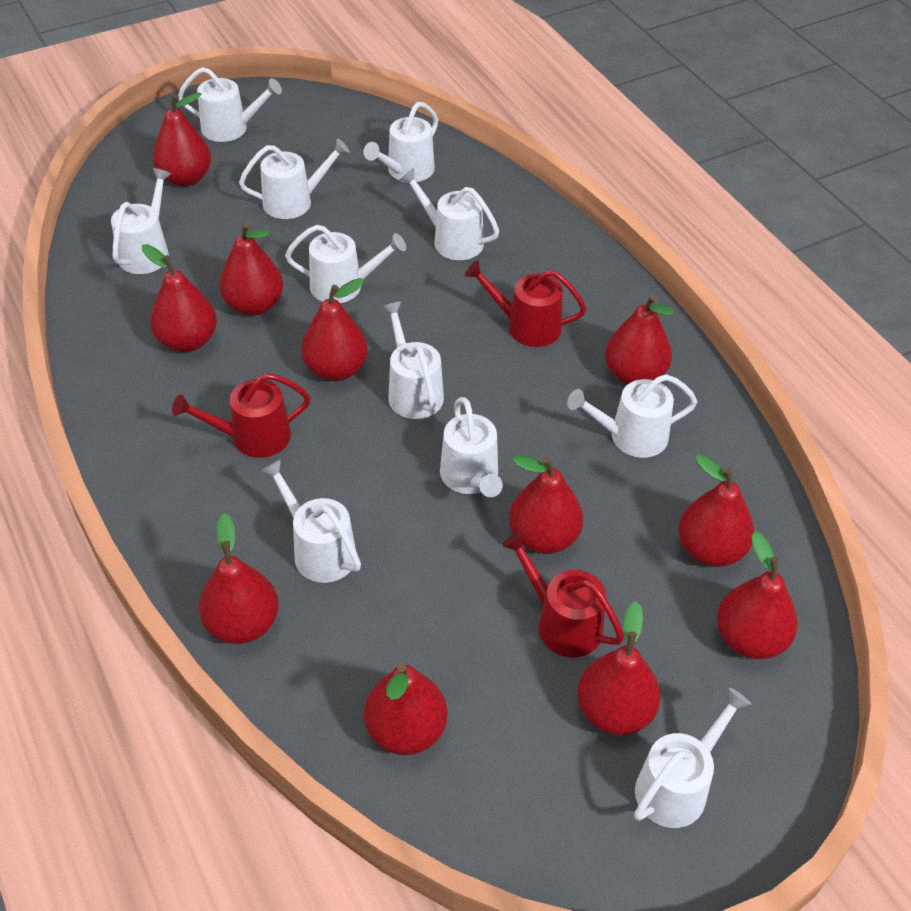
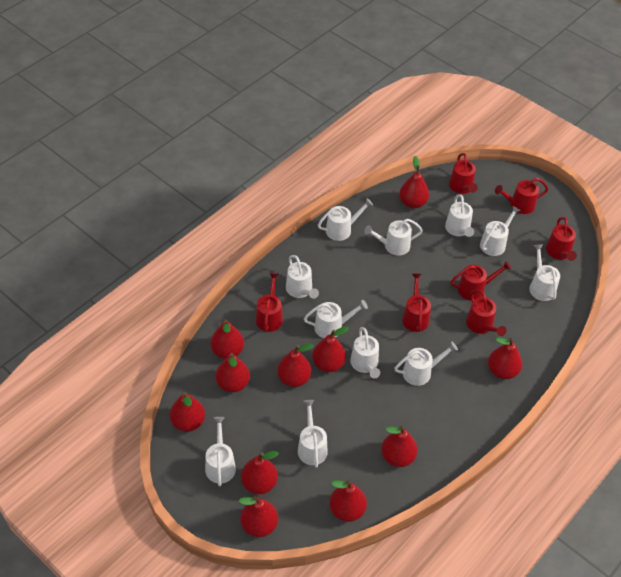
red watering can: 3 -> 7

